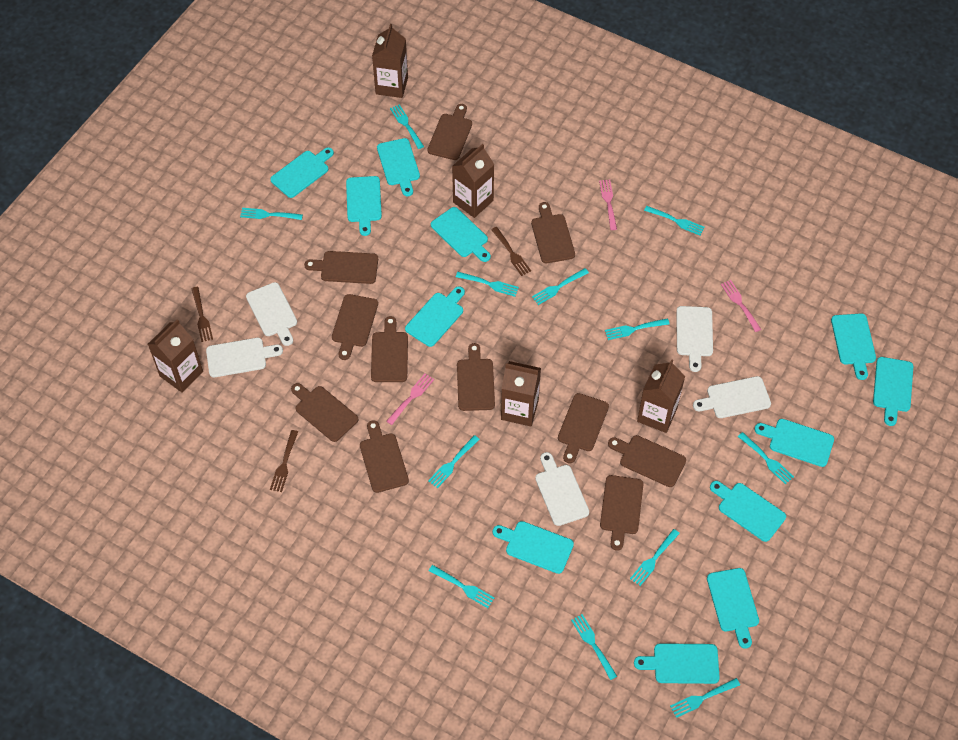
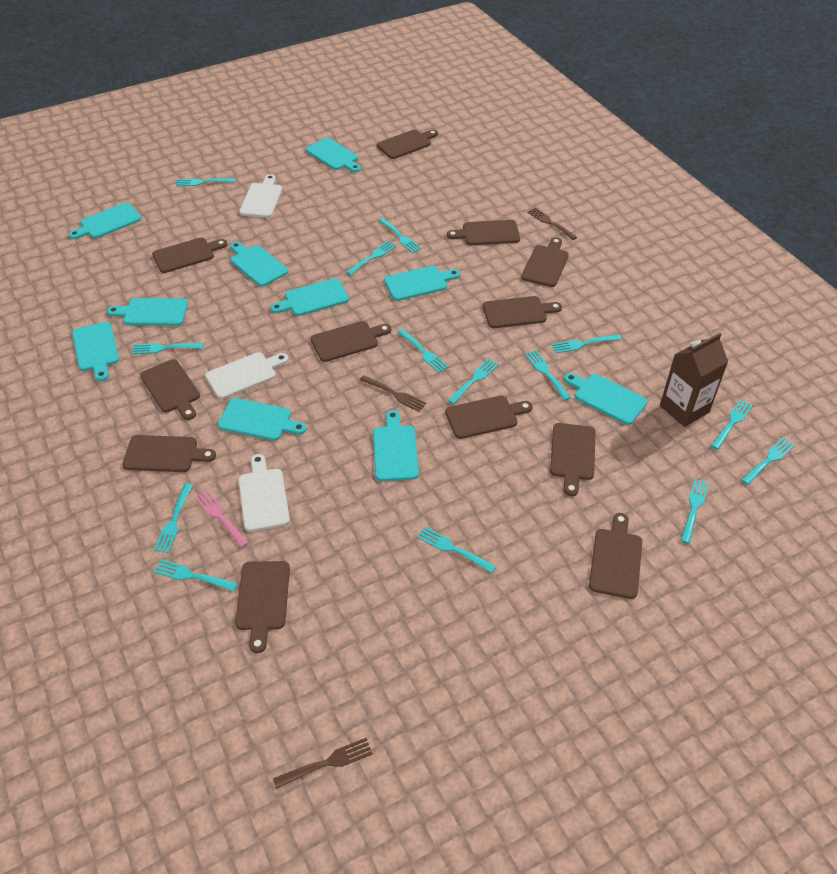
brown carton: 5 -> 1
brown cutting board: 11 -> 12
pink fork: 3 -> 1
turquoise cutting board: 12 -> 10
turquoise fork: 12 -> 14
white cutting board: 5 -> 3

